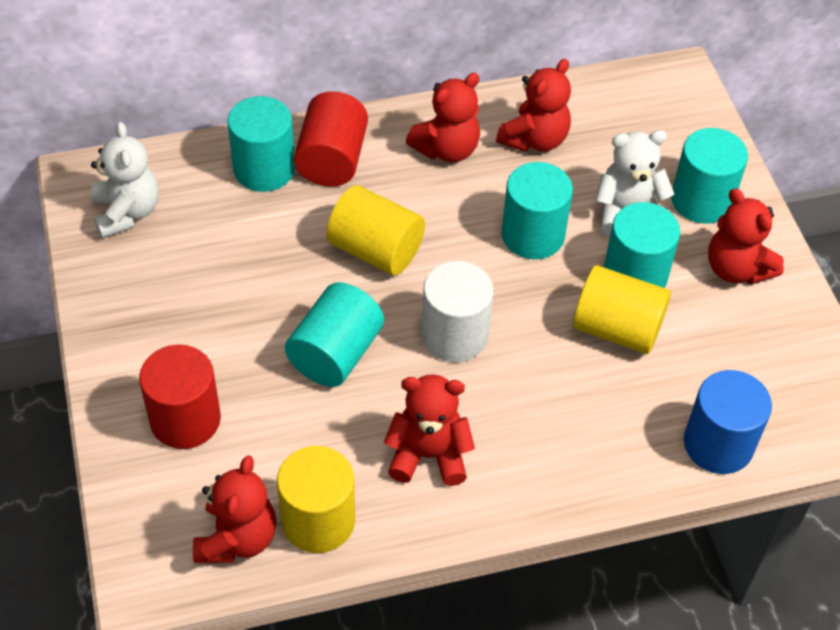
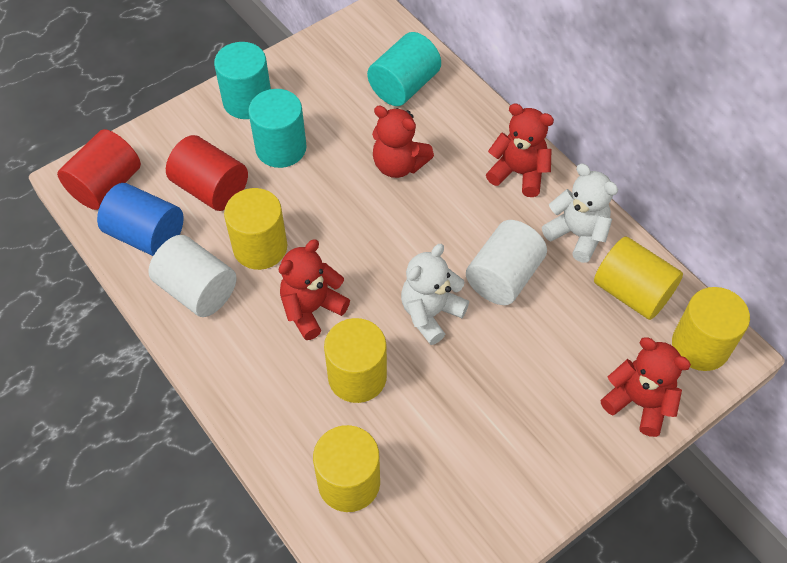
red teddy bear: 5 -> 4
turquoise cylinder: 5 -> 3
white cylinder: 1 -> 2
yellow cylinder: 3 -> 5

